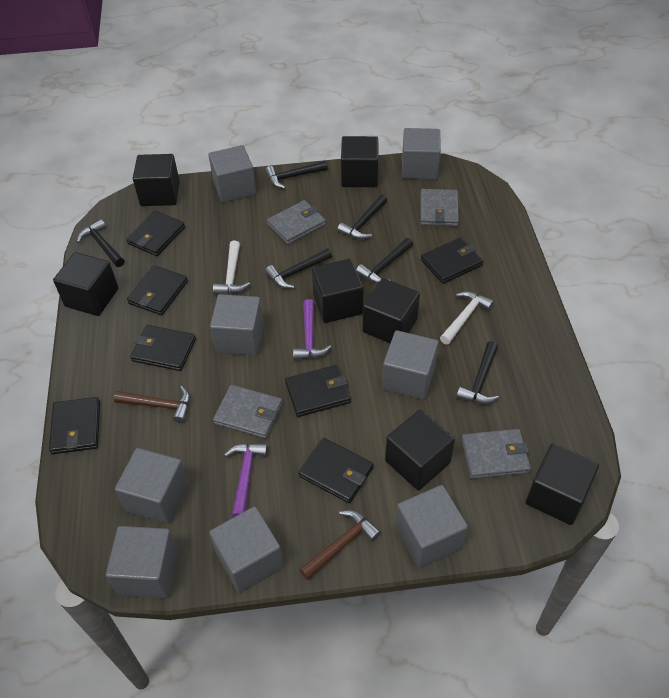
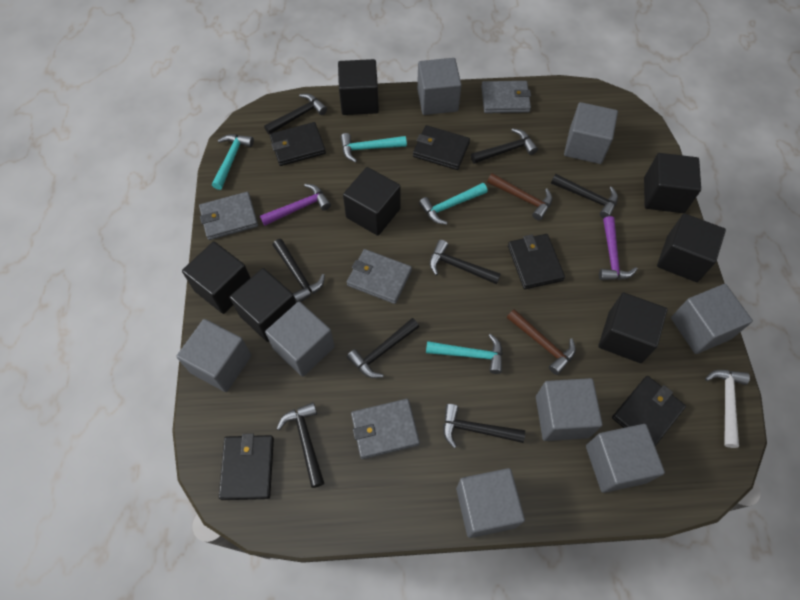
black hammer: 6 -> 8
black wallet: 7 -> 5
turquoise hammer: 0 -> 4
white hammer: 2 -> 1

